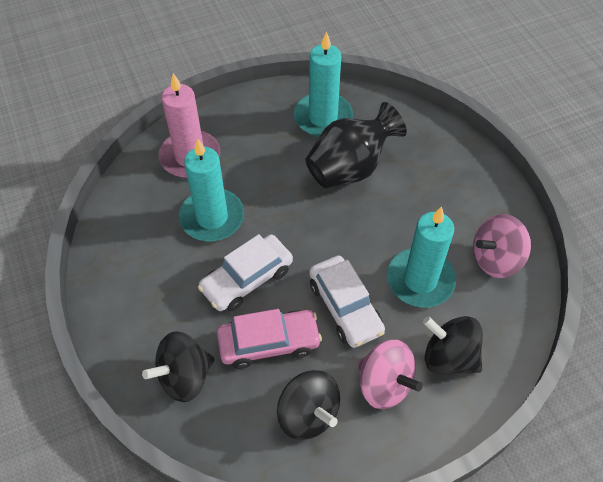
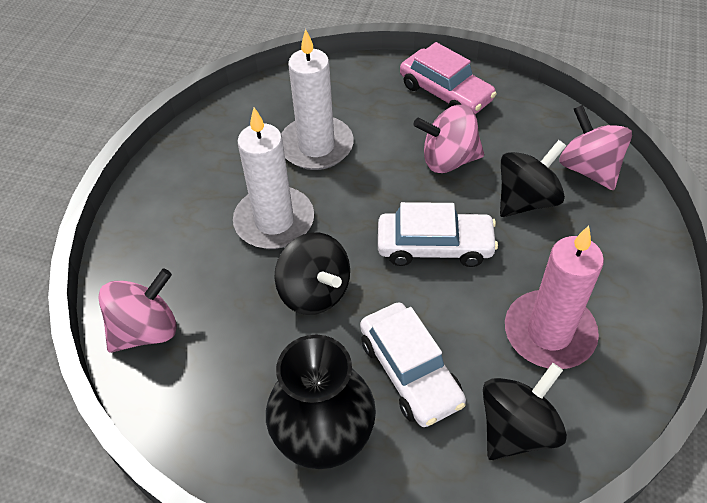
pink spinning top: 2 -> 3
turquoise candle: 3 -> 0
white candle: 0 -> 2

